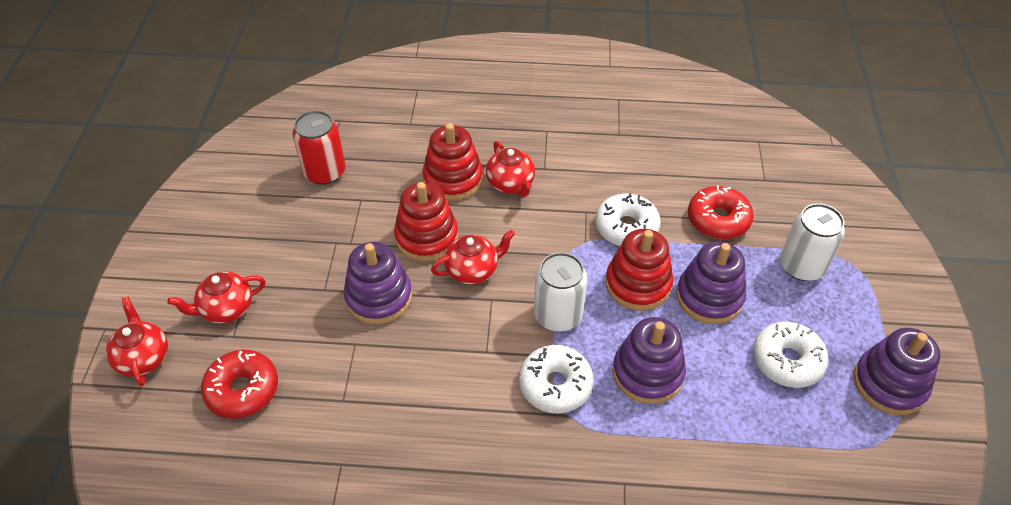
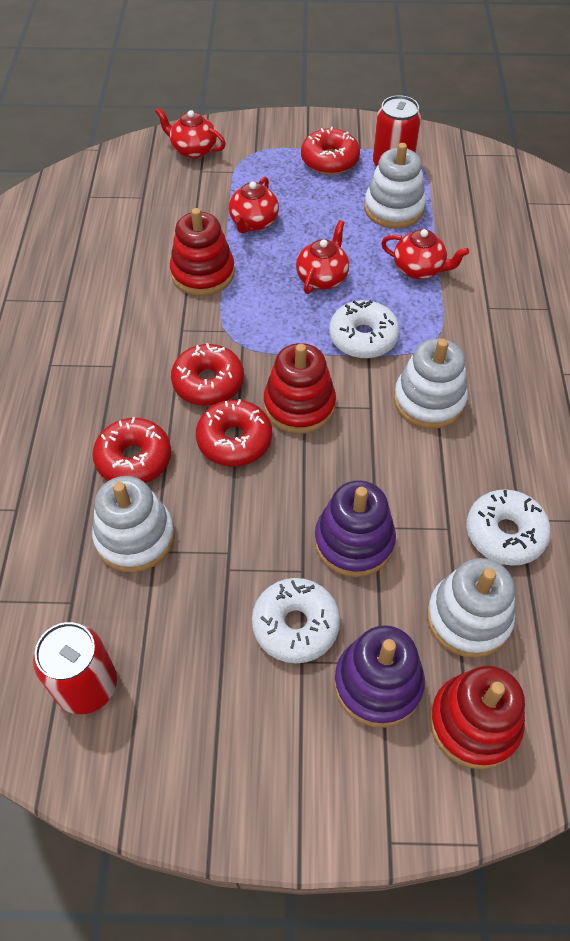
purple stacking toy: 4 -> 2
red can: 1 -> 2
red donut: 2 -> 4
white can: 2 -> 0
white stacking toy: 0 -> 4

